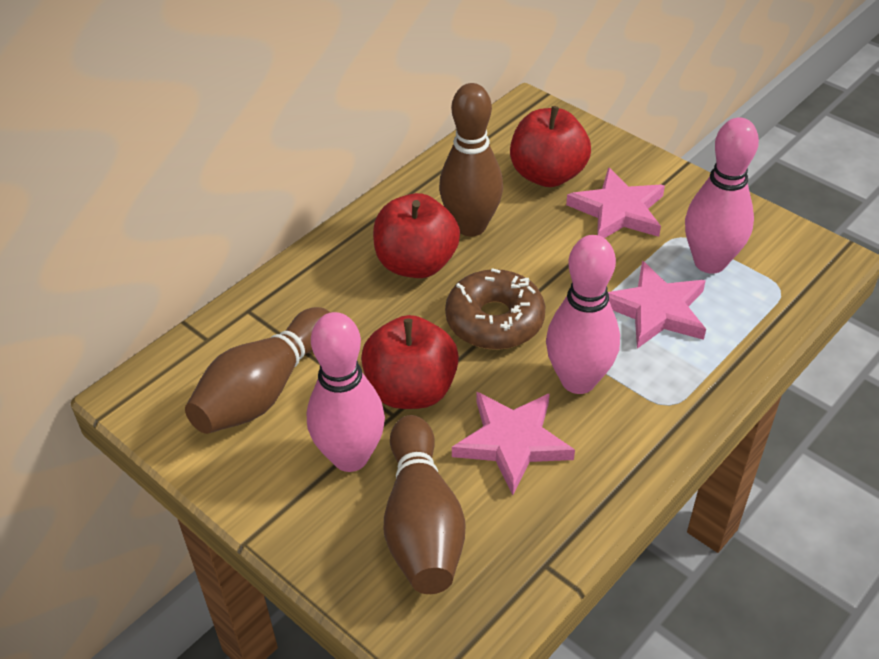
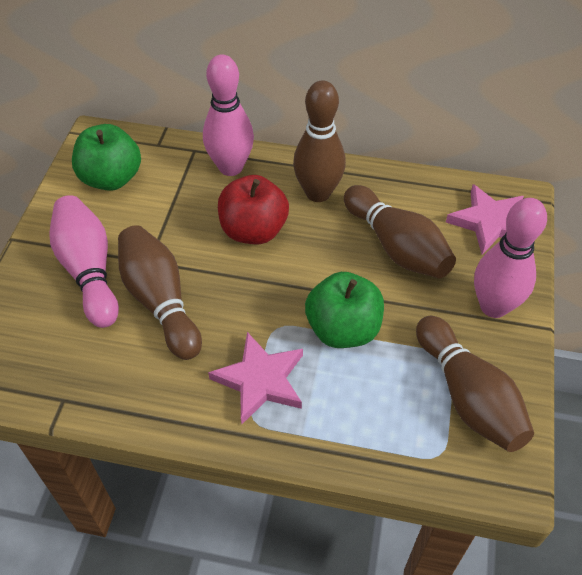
brown bowling pin: 3 -> 4
brown donut: 1 -> 0
green apple: 0 -> 2
pink star: 3 -> 2
red apple: 3 -> 1

